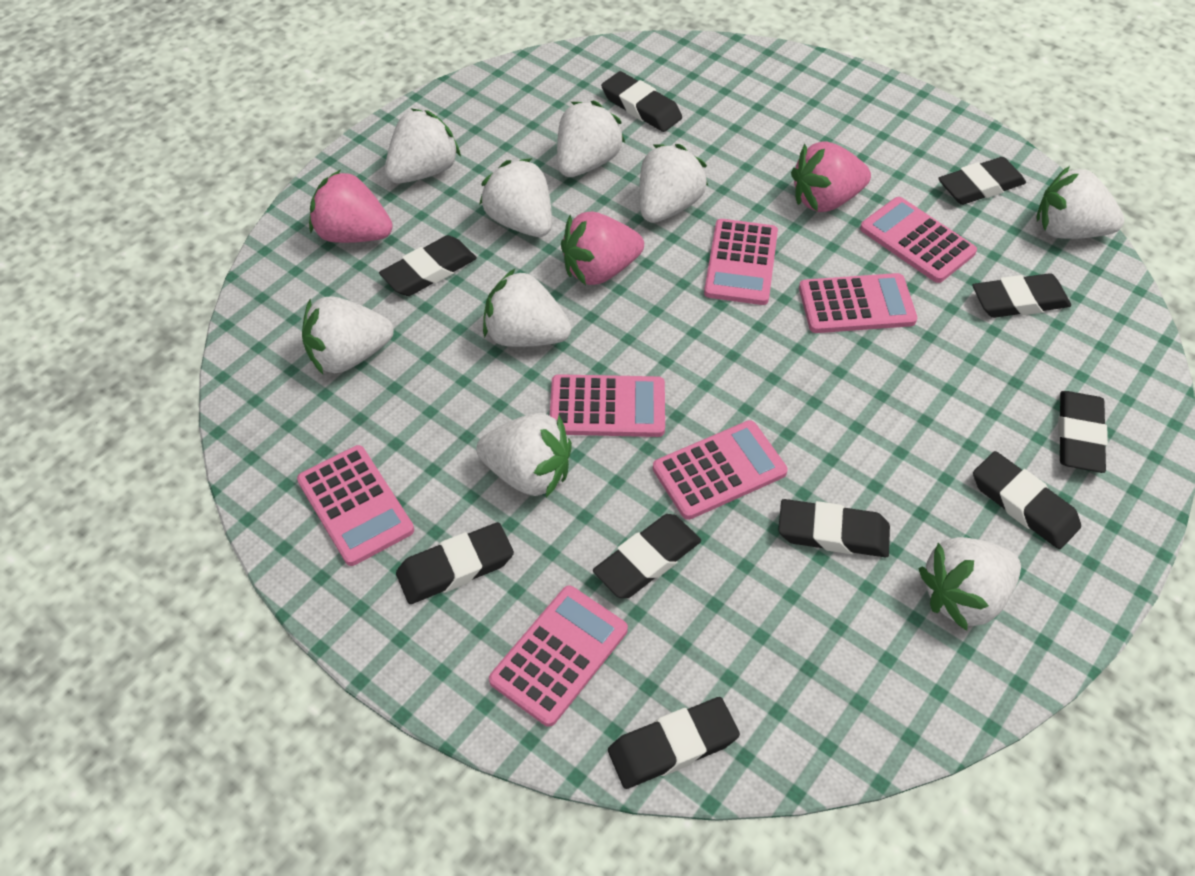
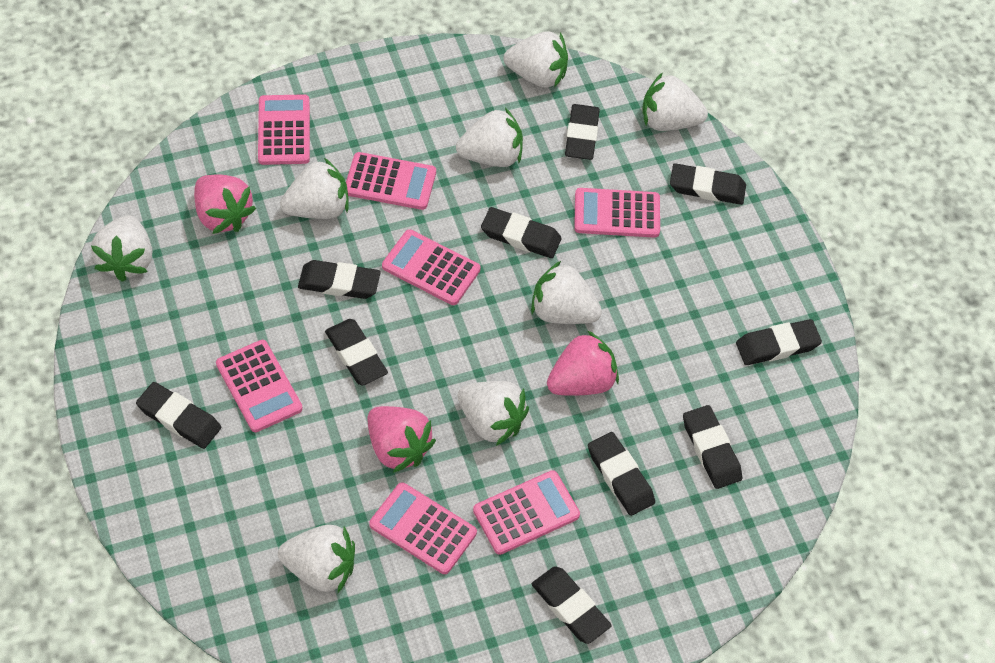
white strawberry: 9 -> 8

